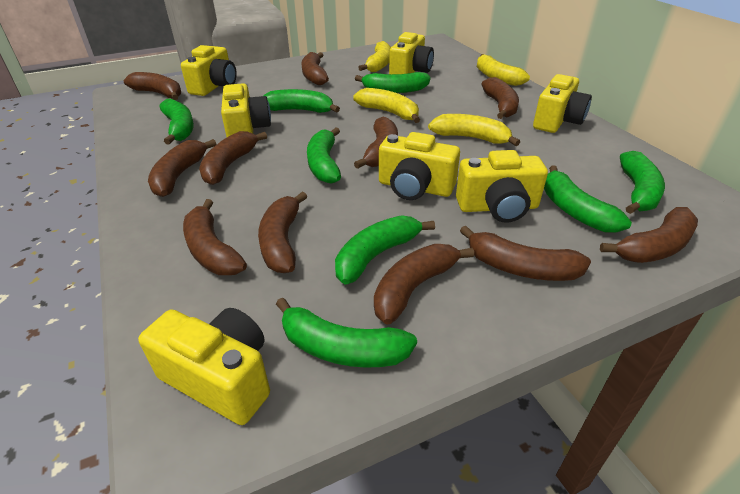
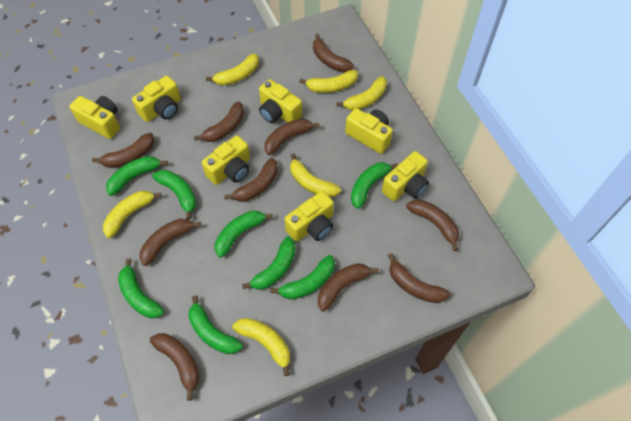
brown banana: 11 -> 10
yellow banana: 4 -> 6

